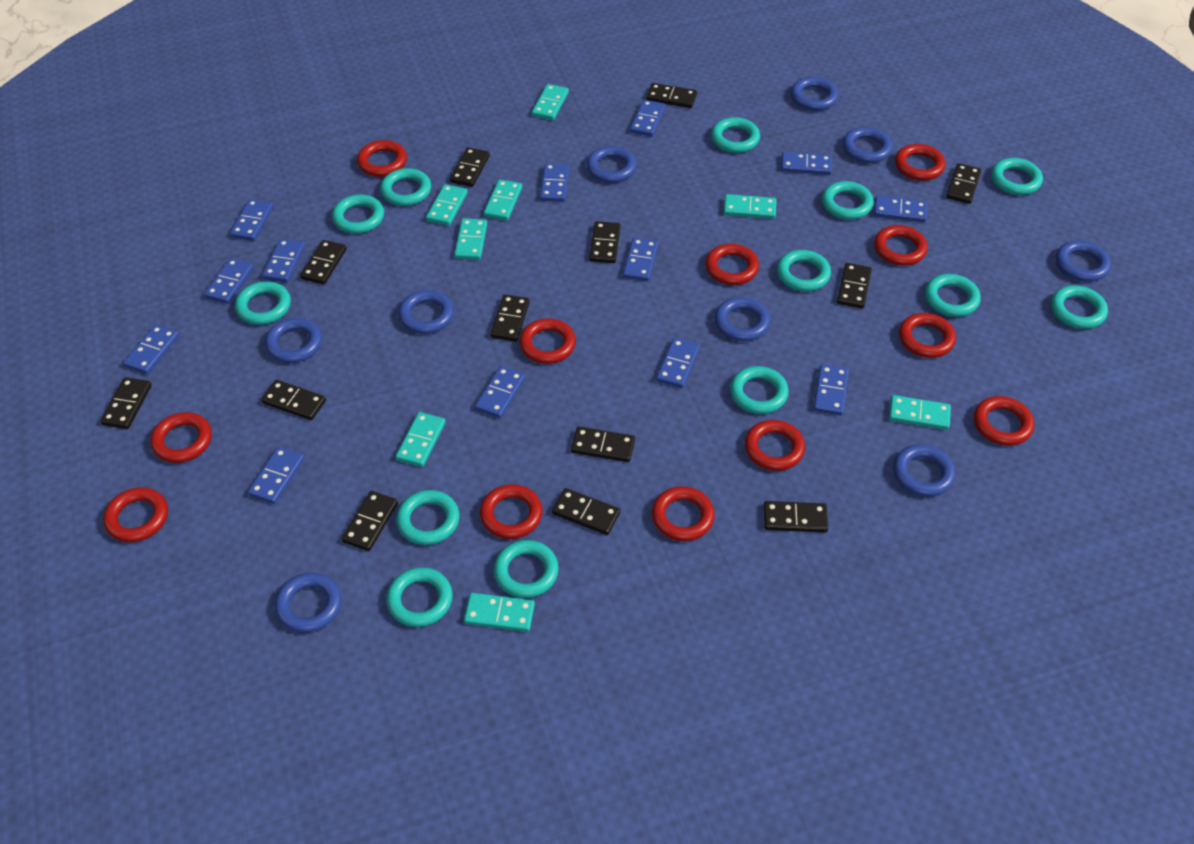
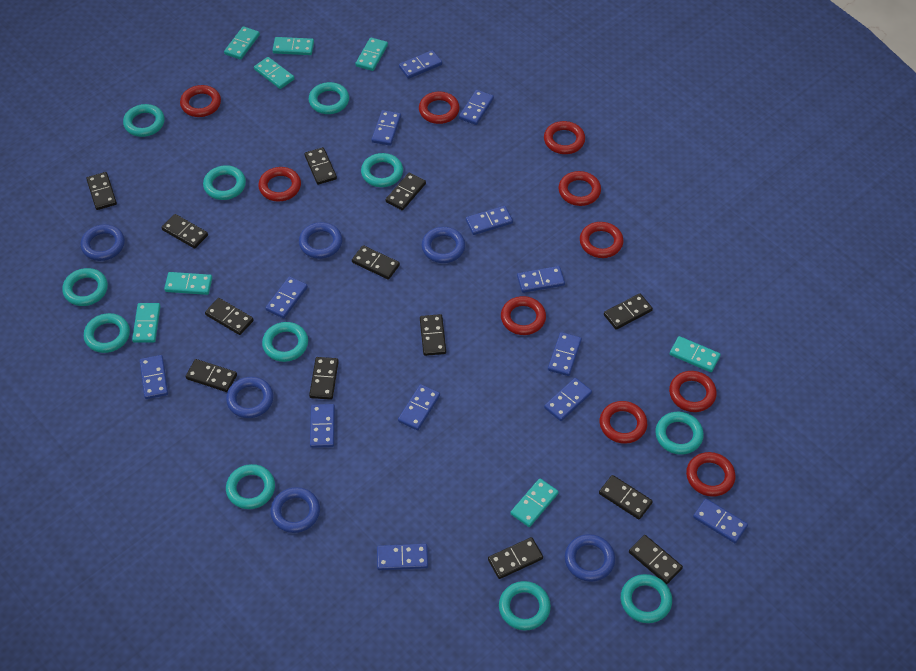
blue ring: 9 -> 6
red ring: 12 -> 10
turquoise ring: 13 -> 11

